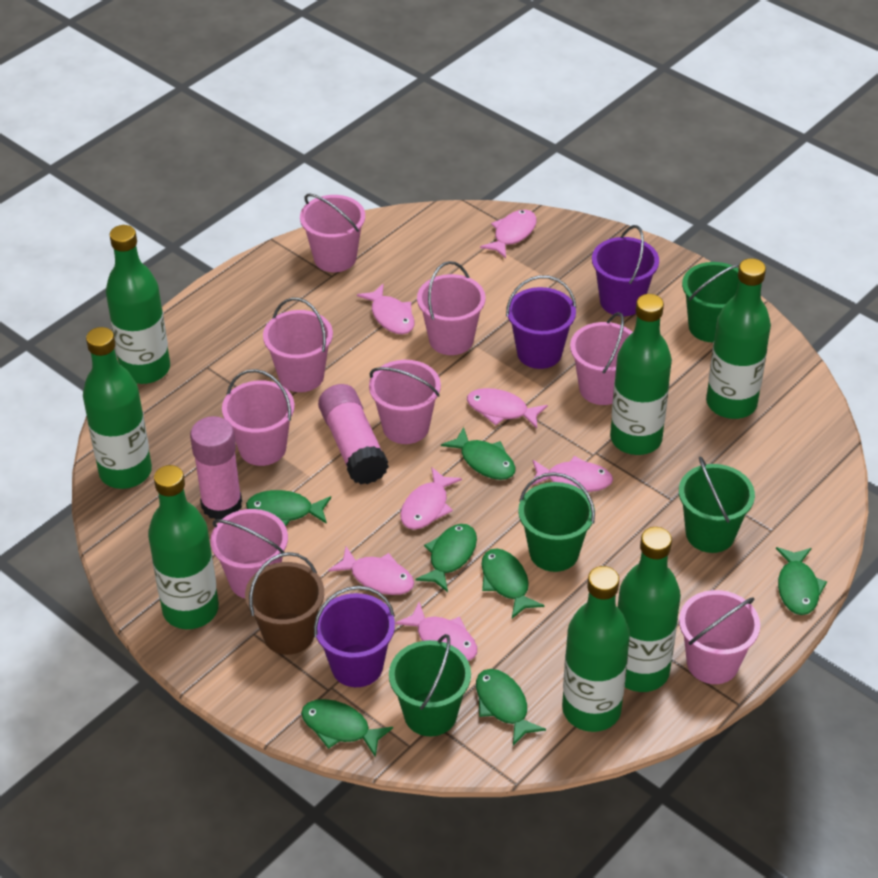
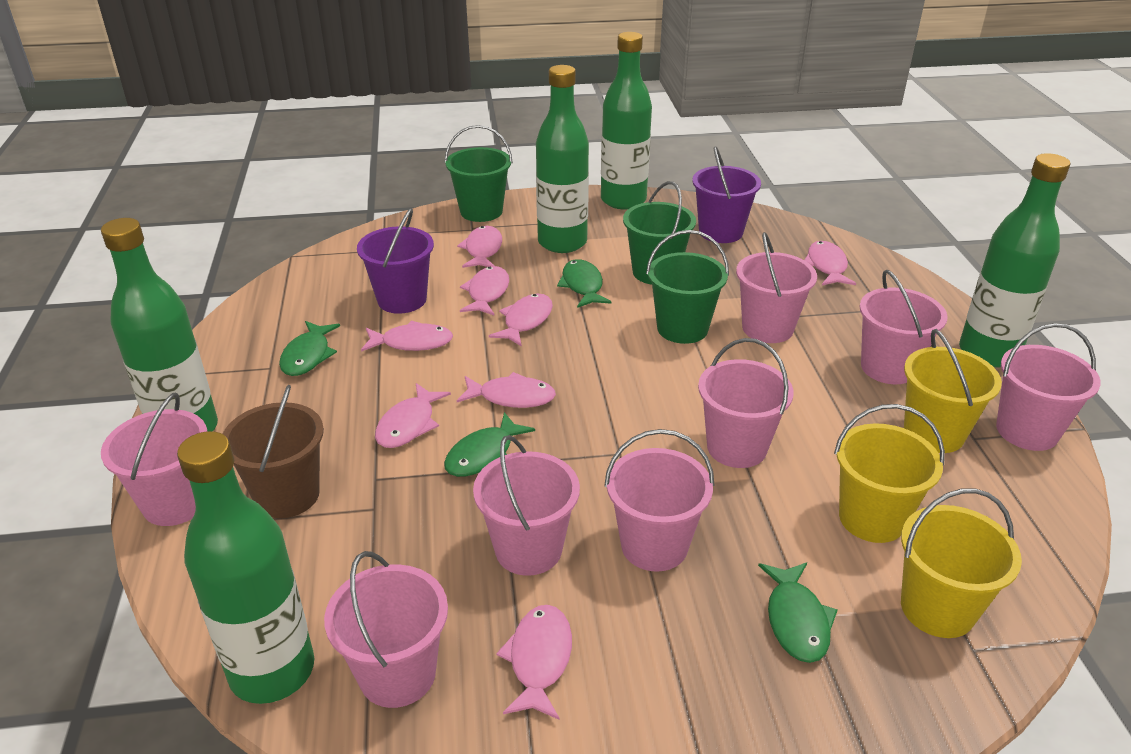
green bottle: 7 -> 5
green bucket: 4 -> 3
green fish: 7 -> 4
pink fish: 7 -> 8
pink glue stick: 2 -> 0
purple bucket: 3 -> 2
yellow bucket: 0 -> 3

